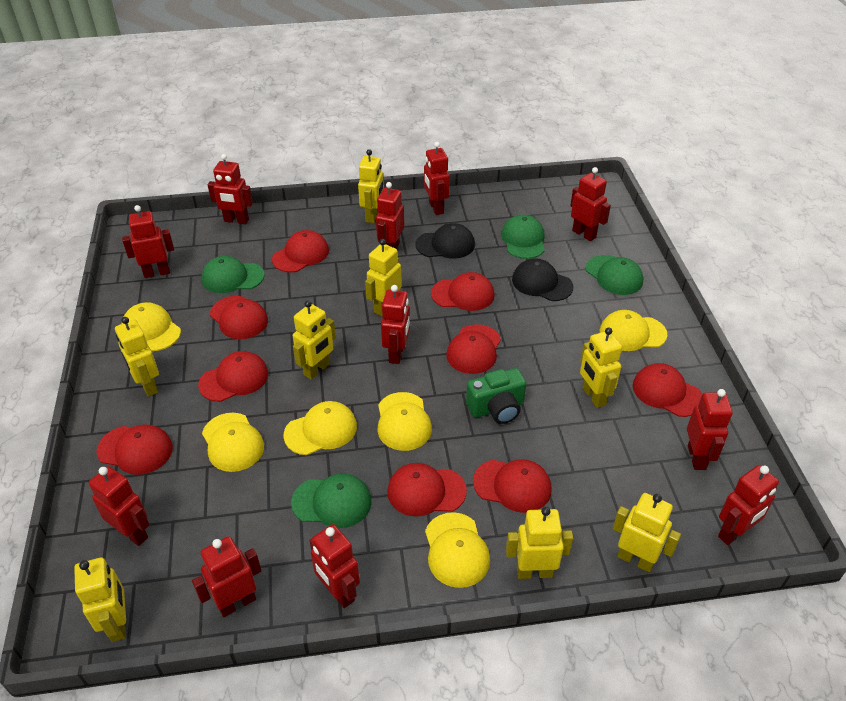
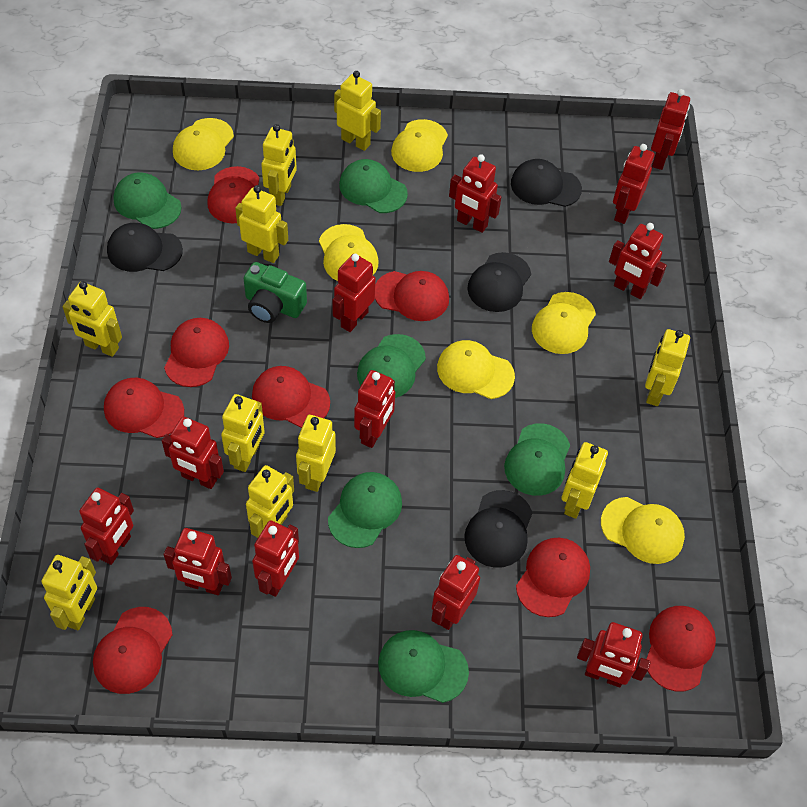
black cap: 2 -> 4
green cap: 4 -> 6
red cap: 9 -> 8
red robot: 11 -> 12
yellow robot: 8 -> 10

